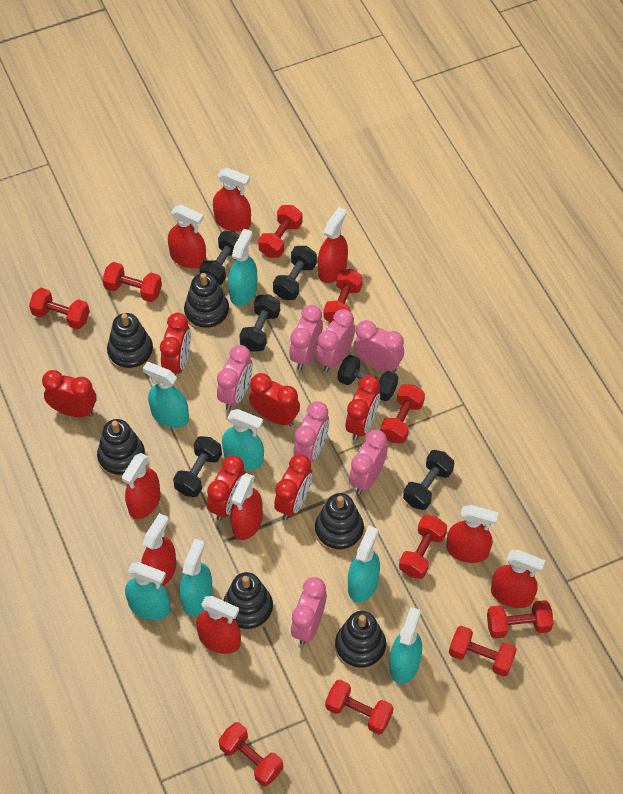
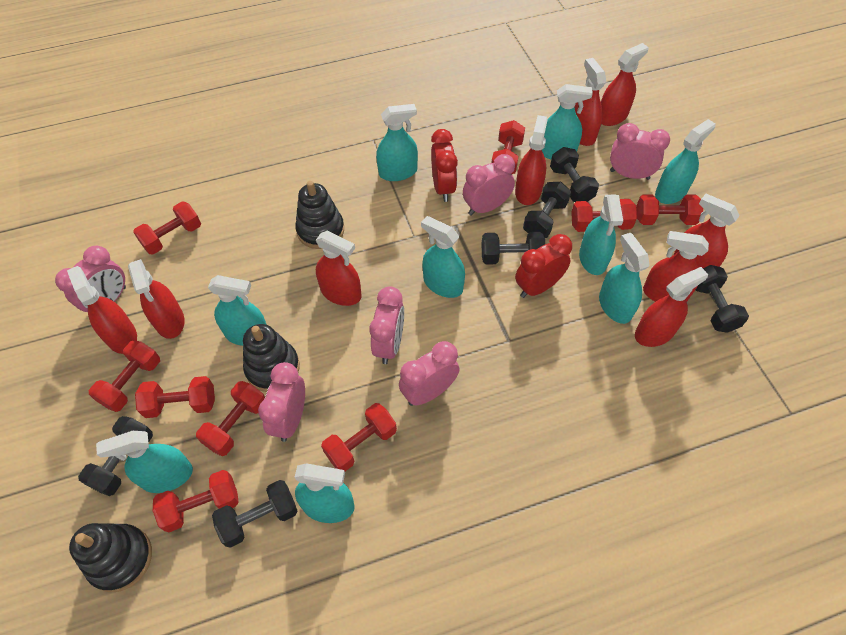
black stacking toy: 6 -> 3
pink clock: 7 -> 6
red clock: 6 -> 2
red dumbbell: 10 -> 9
turquoise spray bottle: 7 -> 9

